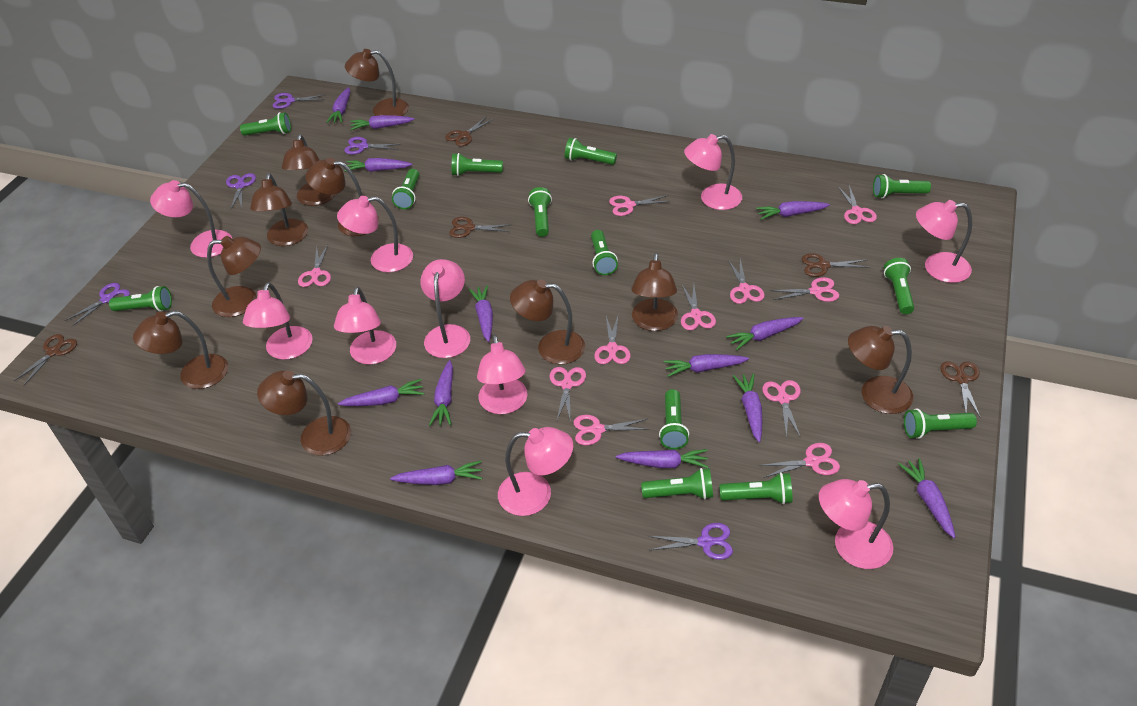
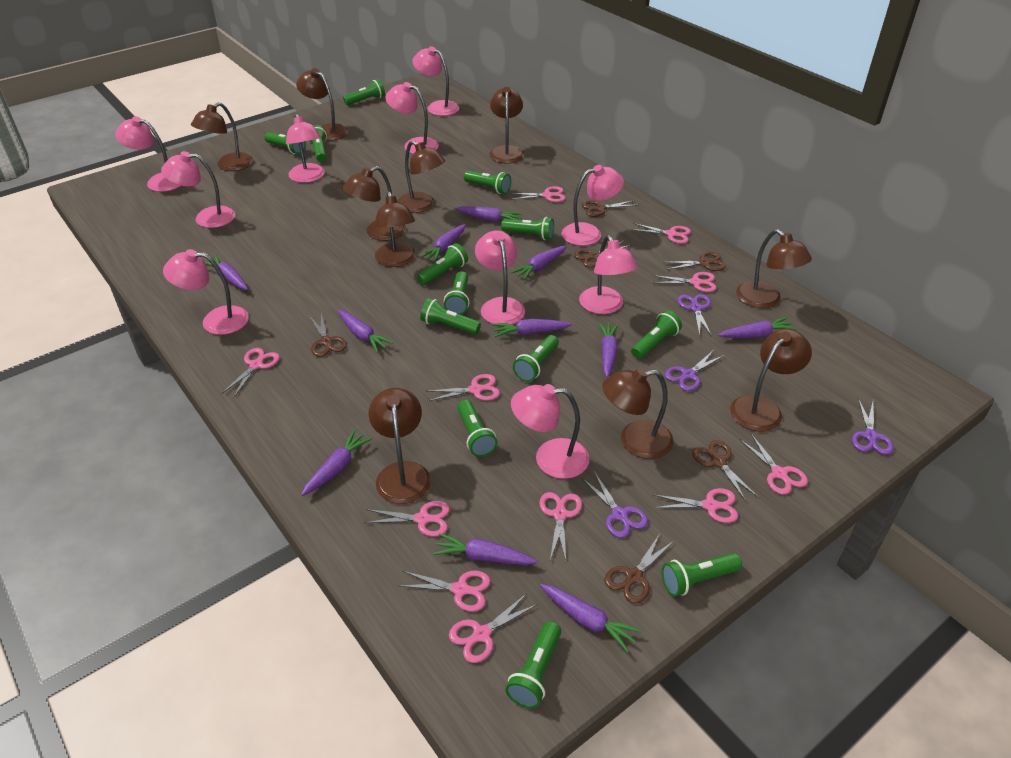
brown scissors: 5 -> 6
purple carrot: 13 -> 11
purple scissors: 5 -> 4

